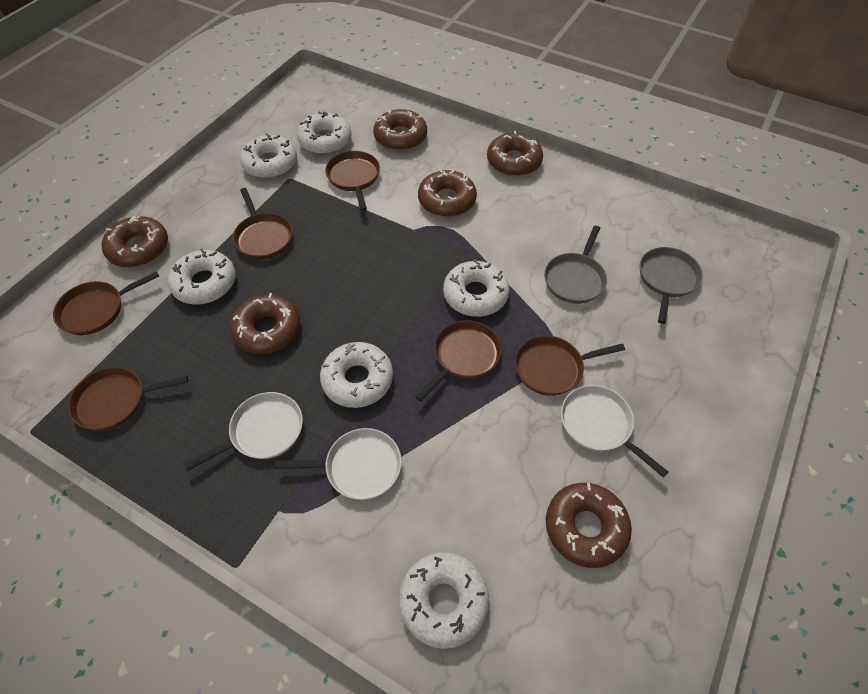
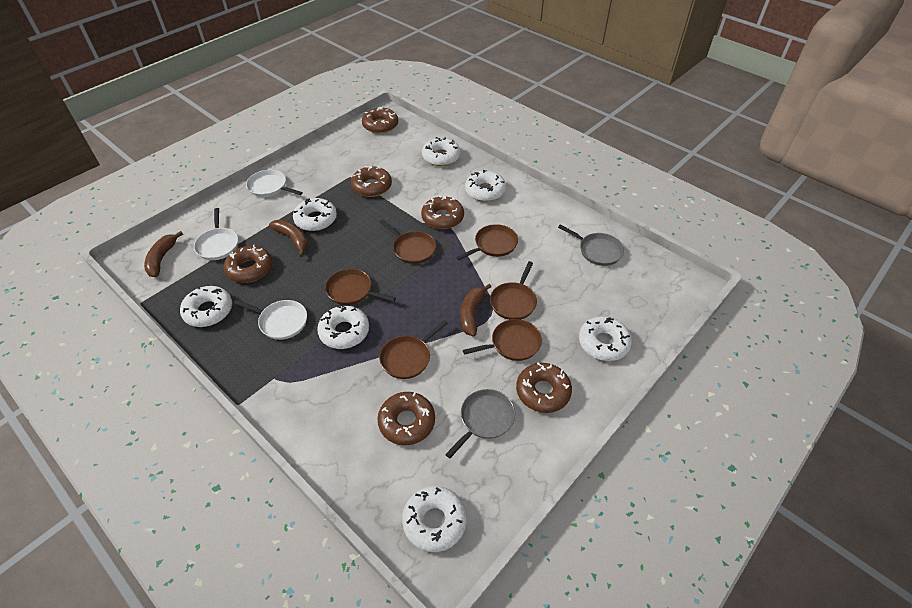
brown banana: 0 -> 3
white donut: 6 -> 7

